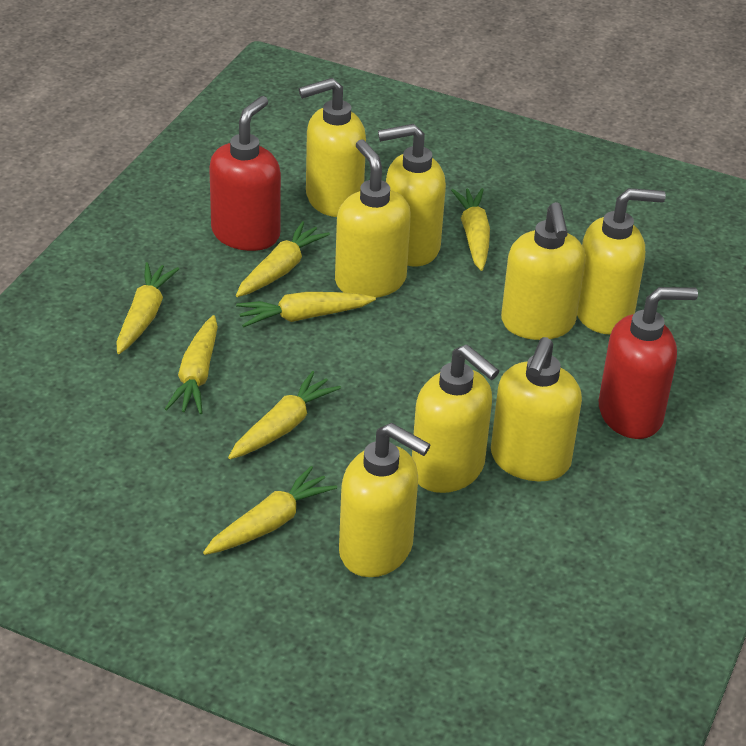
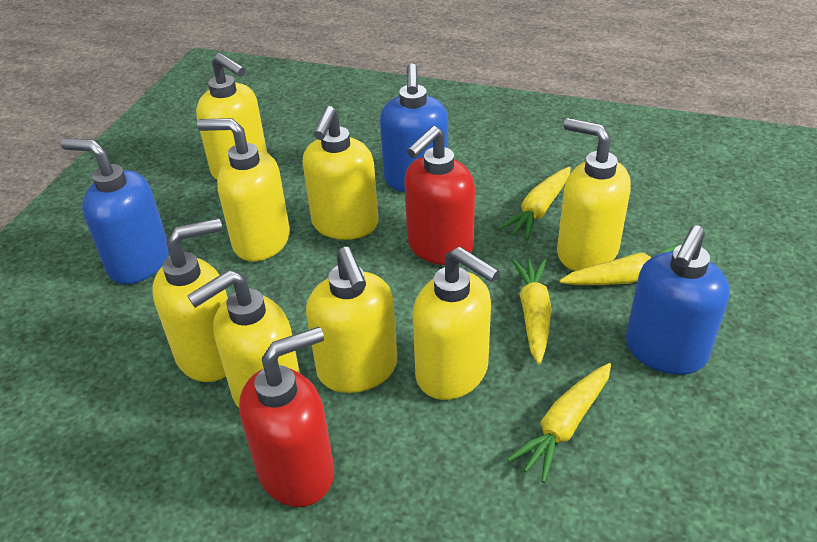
blue soap dispenser: 0 -> 3
yellow carrot: 7 -> 4

